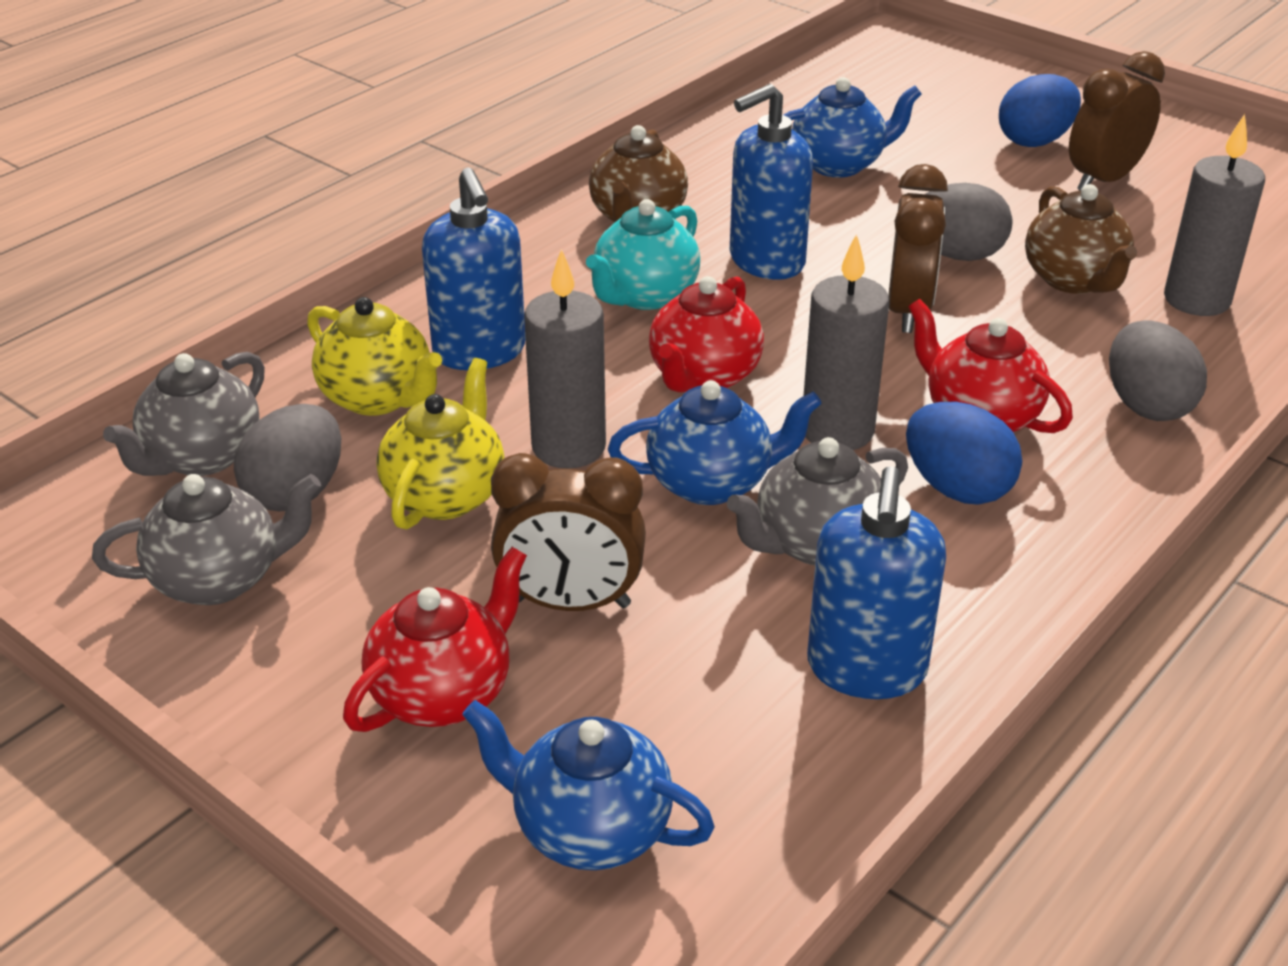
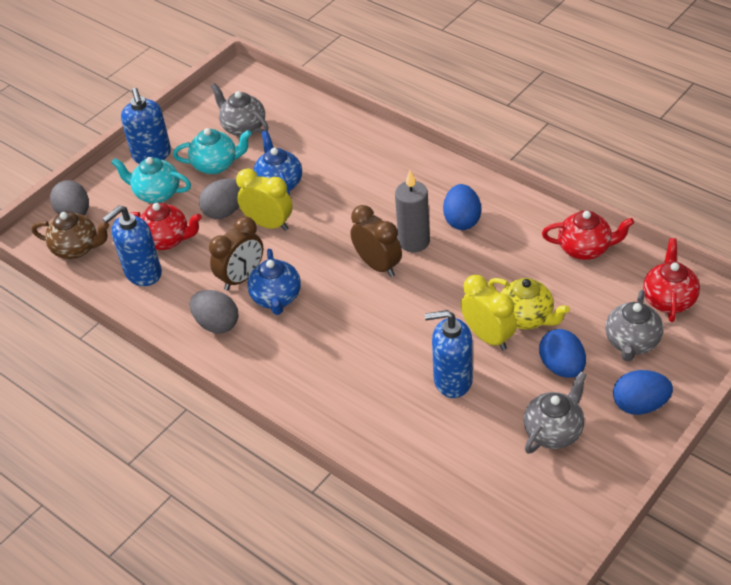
blue egg: 2 -> 3
blue teapot: 3 -> 2
brown clock: 3 -> 2
brown teapot: 2 -> 1
grey candle: 3 -> 1
turquoise teapot: 1 -> 2
yellow clock: 0 -> 2
yellow teapot: 2 -> 1

